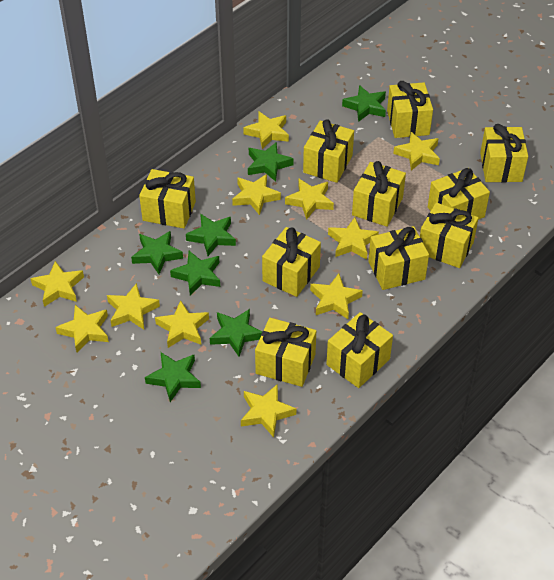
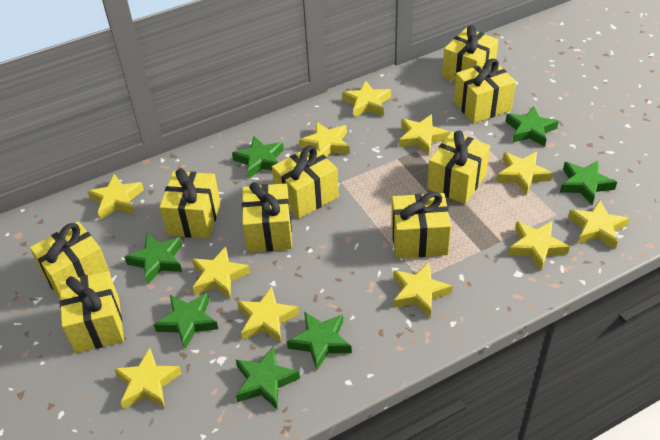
yellow gift: 11 -> 9

